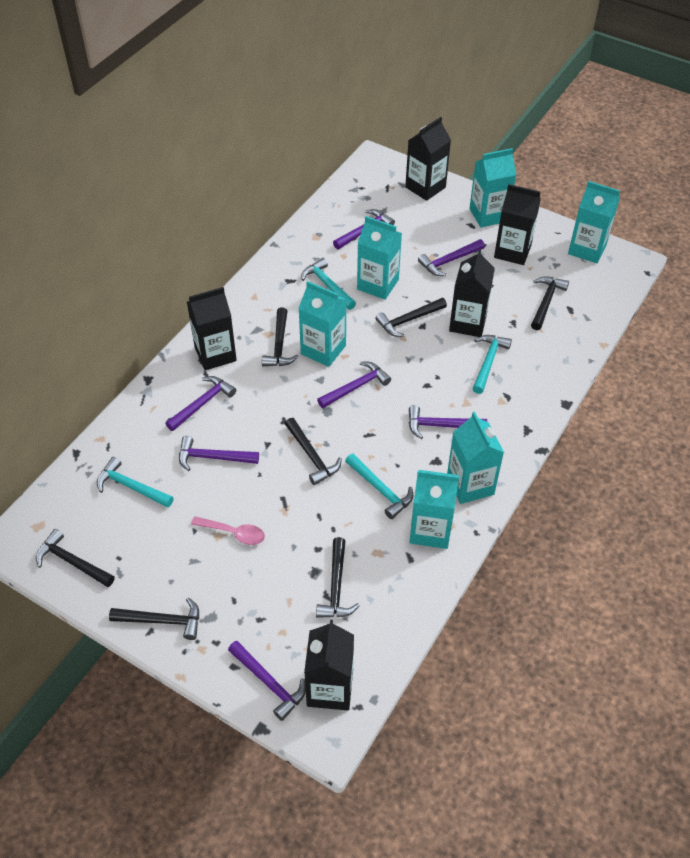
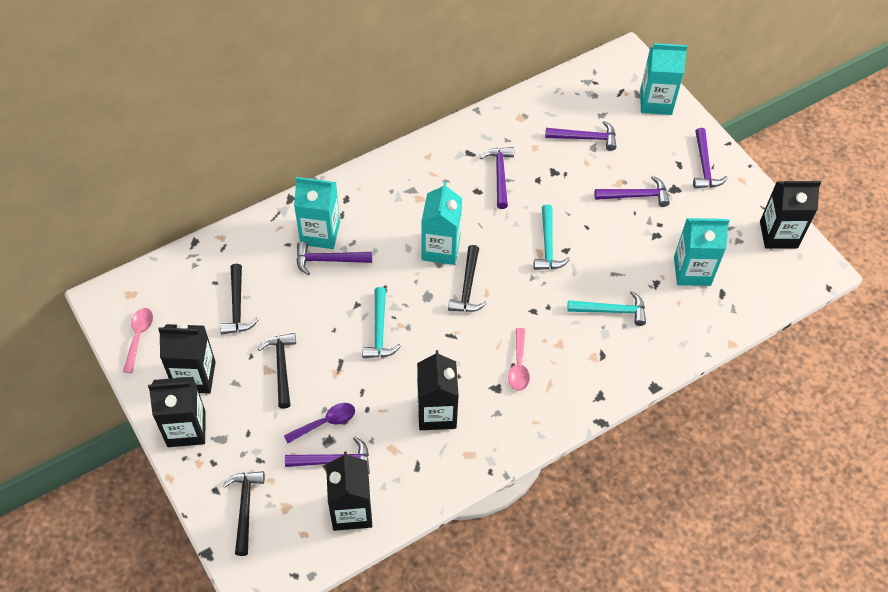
black hammer: 7 -> 4
pink spoon: 1 -> 2
purple hammer: 7 -> 6
purple spoon: 0 -> 1
turquoise carton: 6 -> 4
turquoise hammer: 4 -> 3

